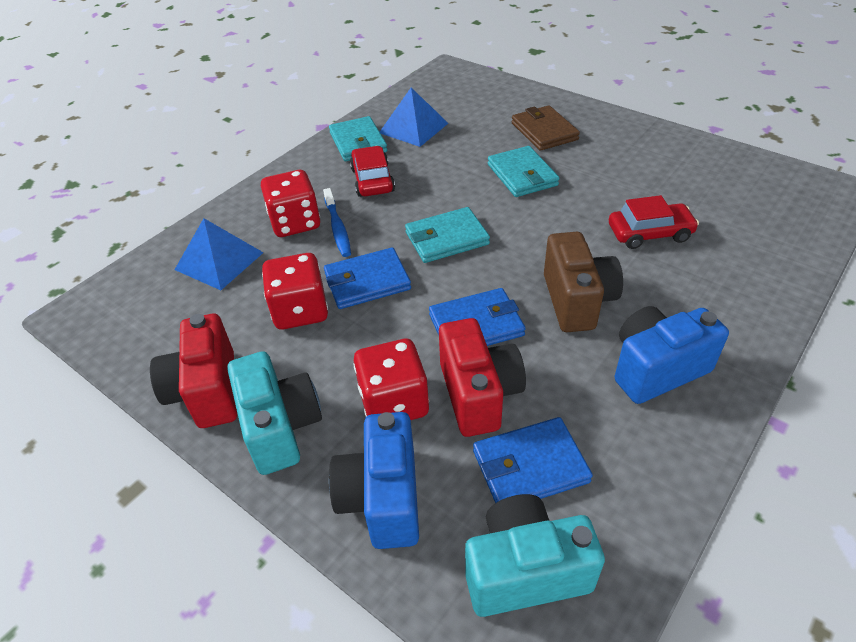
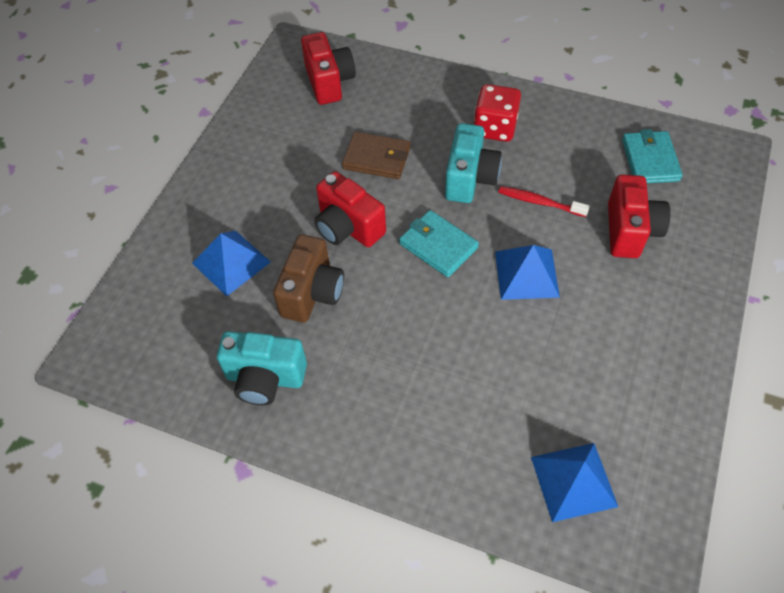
blue camera: 2 -> 0
blue pyramid: 2 -> 3
blue toothbrush: 1 -> 0
blue wallet: 3 -> 0
red camera: 2 -> 3
red car: 2 -> 0
red dice: 3 -> 1
red toothbrush: 0 -> 1
turquoise wallet: 3 -> 2

